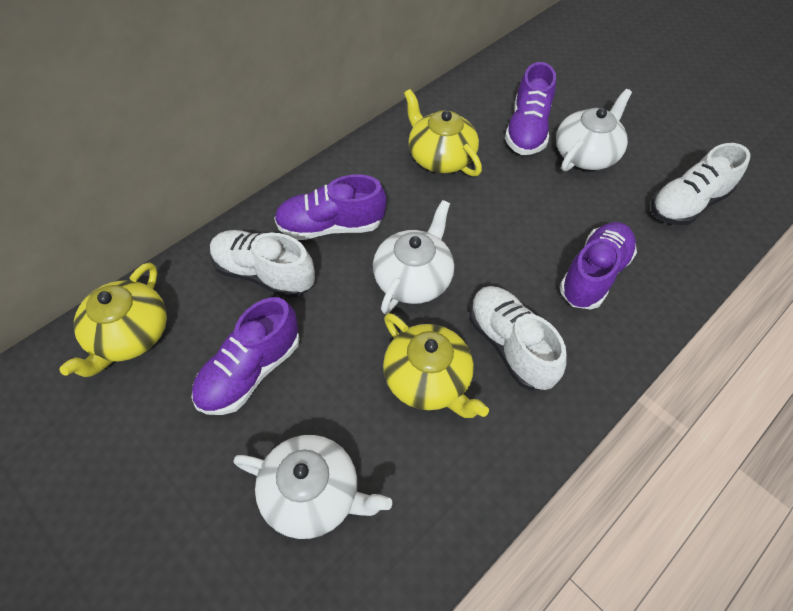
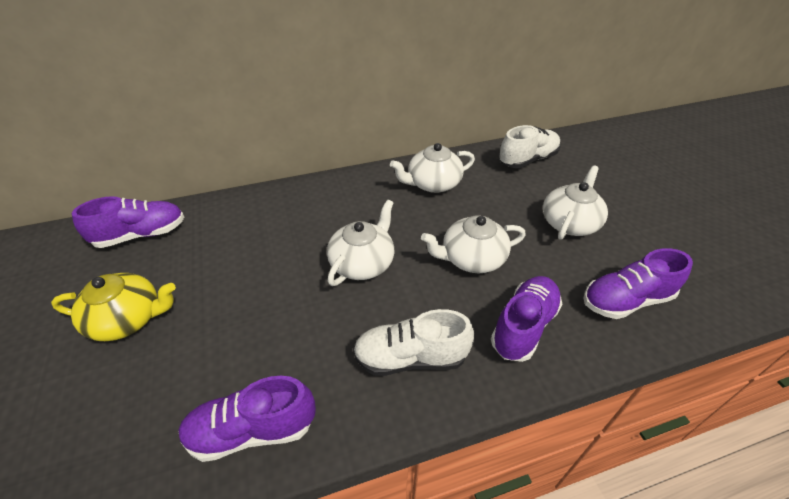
white shoe: 3 -> 2
white teapot: 3 -> 4
yellow teapot: 3 -> 1

